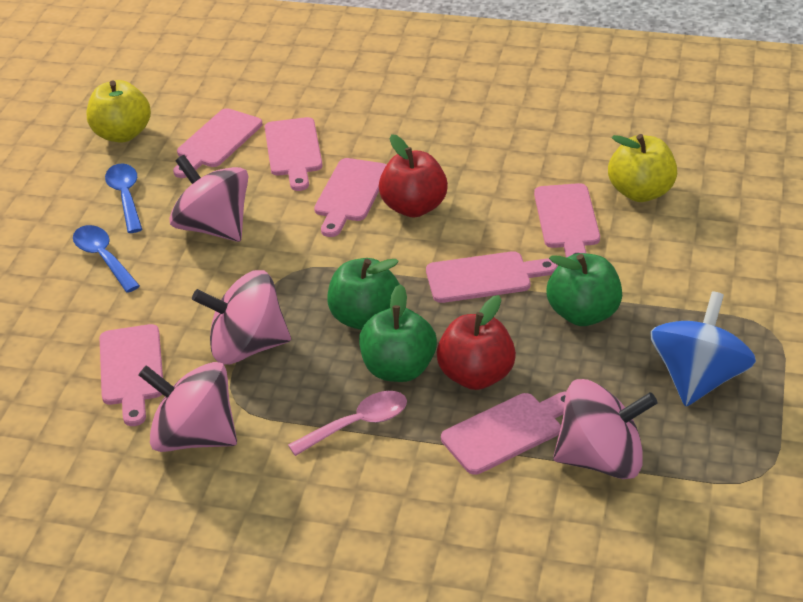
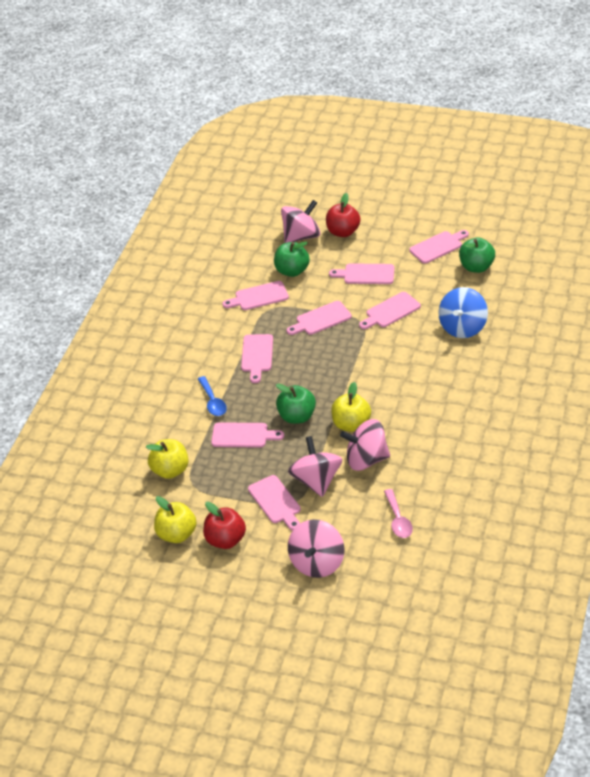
blue spoon: 2 -> 1
pink cutting board: 7 -> 8
yellow apple: 2 -> 3

